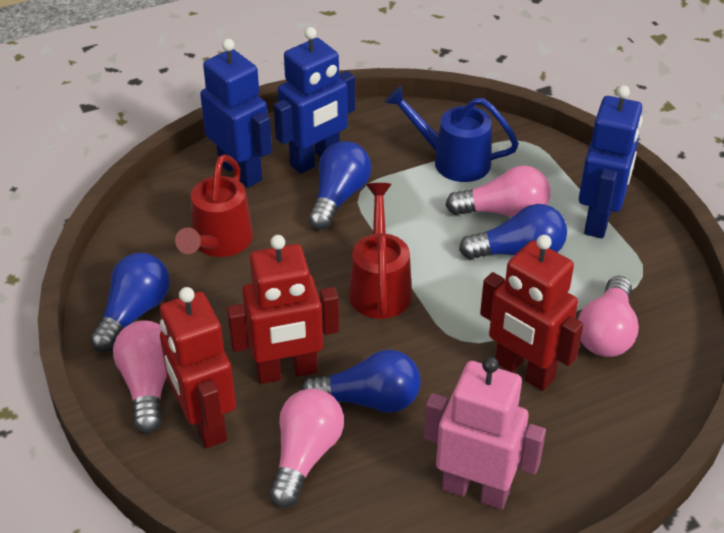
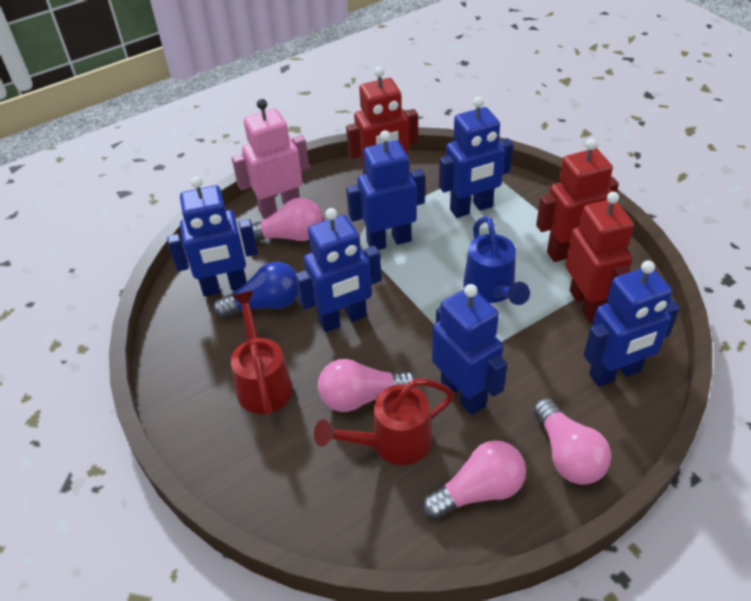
blue light bulb: 4 -> 1
blue robot: 3 -> 6

